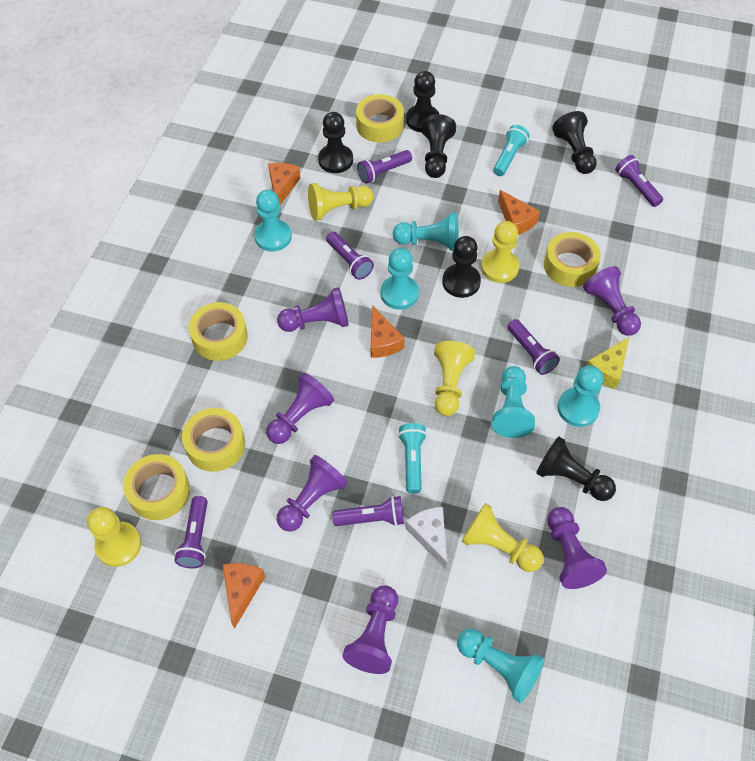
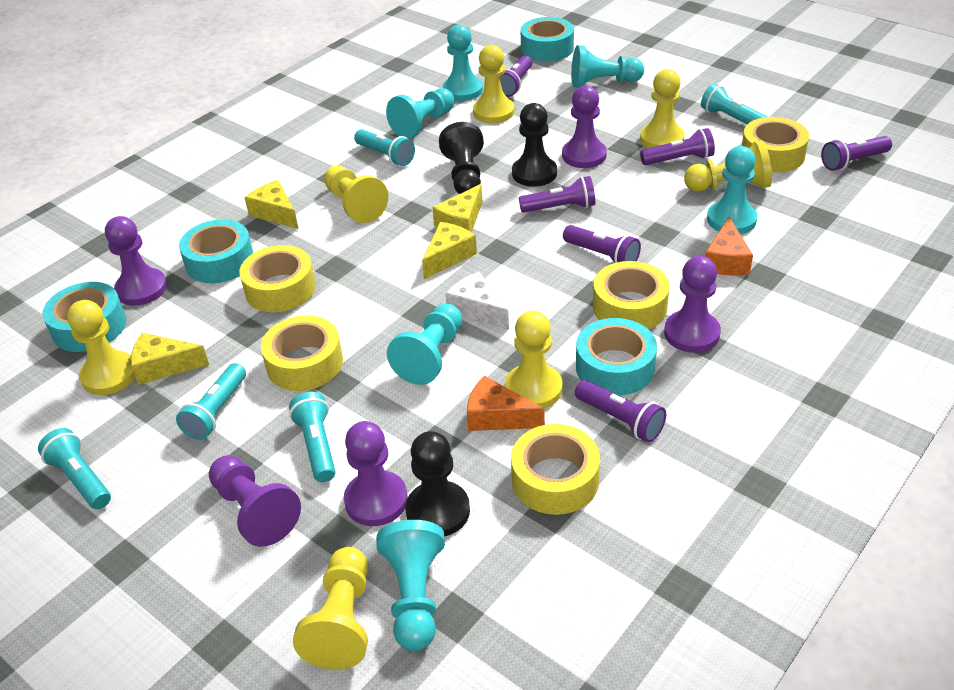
black pawn: 6 -> 3
orange cheese: 4 -> 2
purple pawn: 6 -> 5
turquoise flashlight: 2 -> 5
turquoise tape: 0 -> 4
yellow cheese: 1 -> 4
yellow pawn: 5 -> 7

